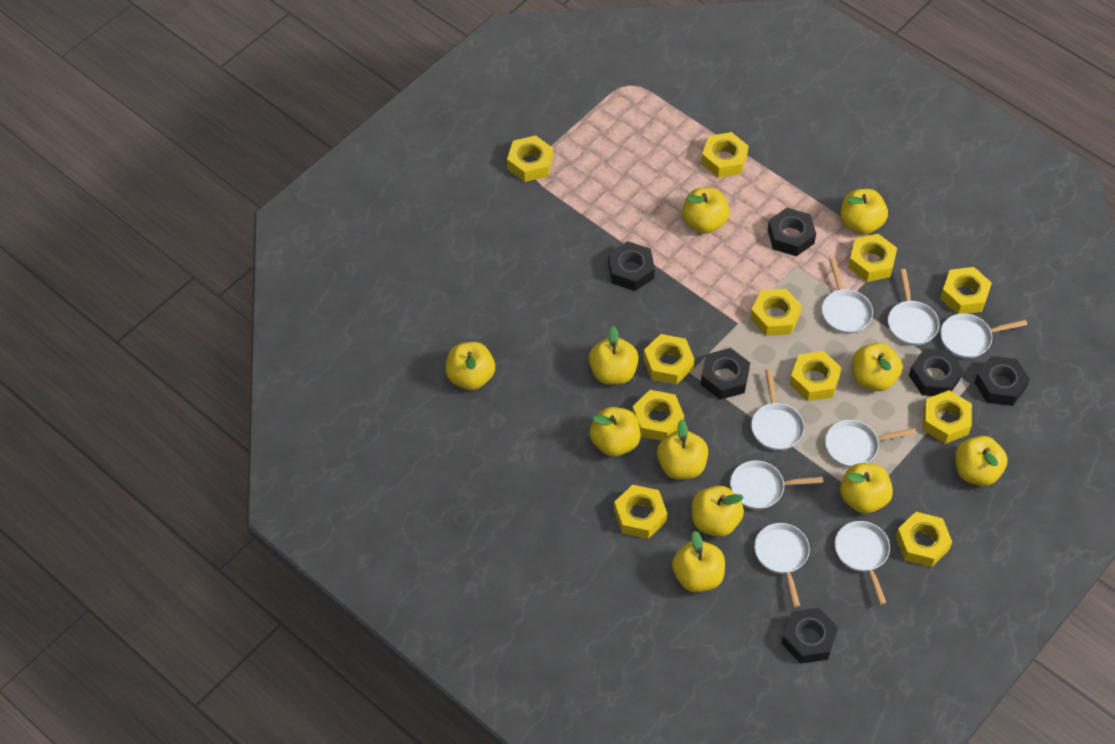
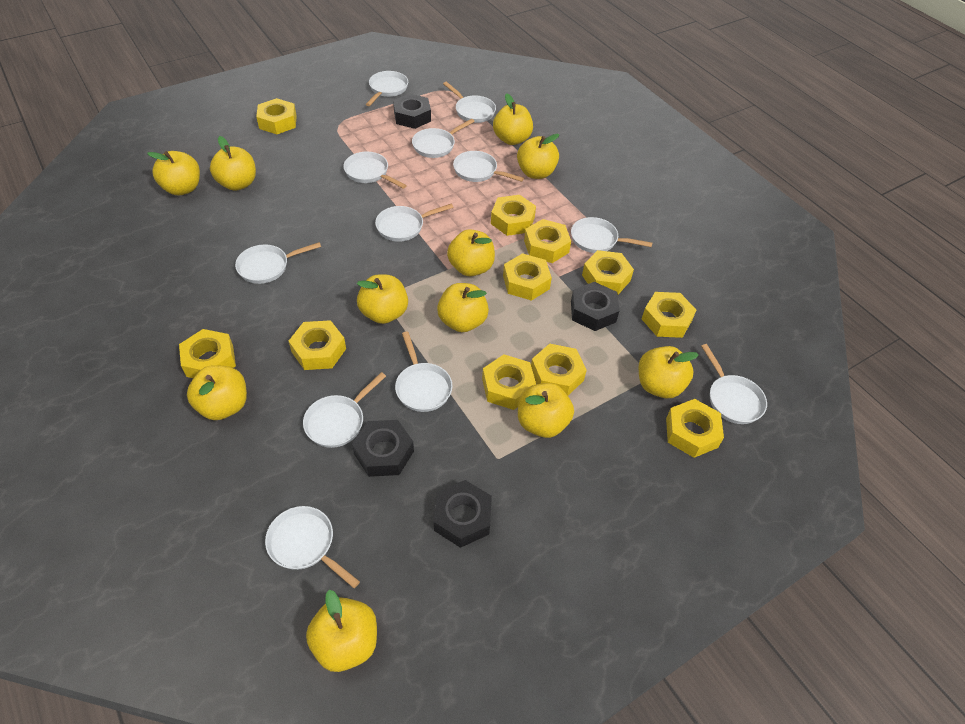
black nut: 6 -> 4
white pan: 8 -> 12

